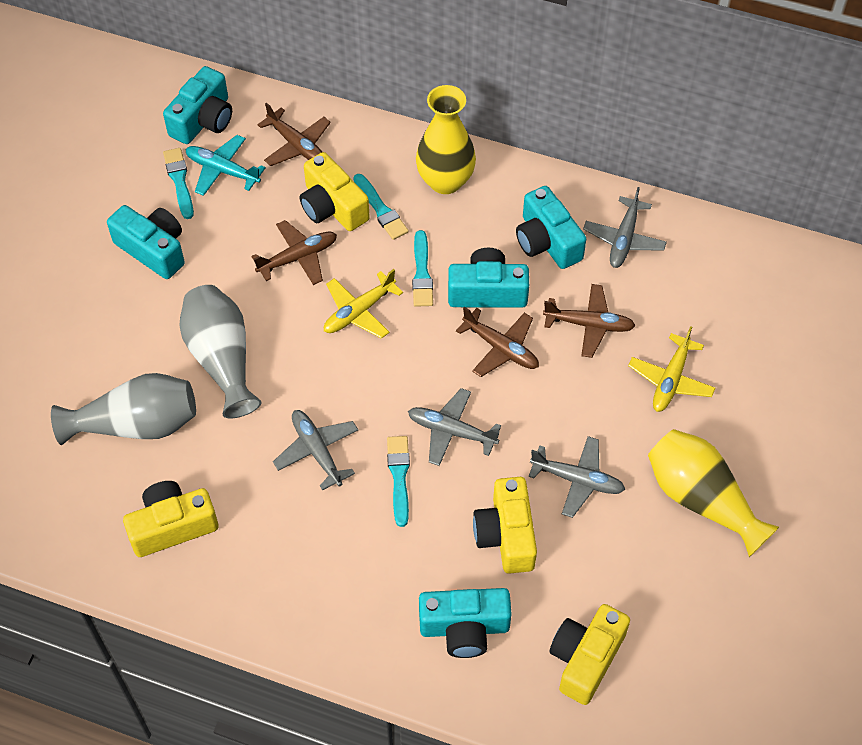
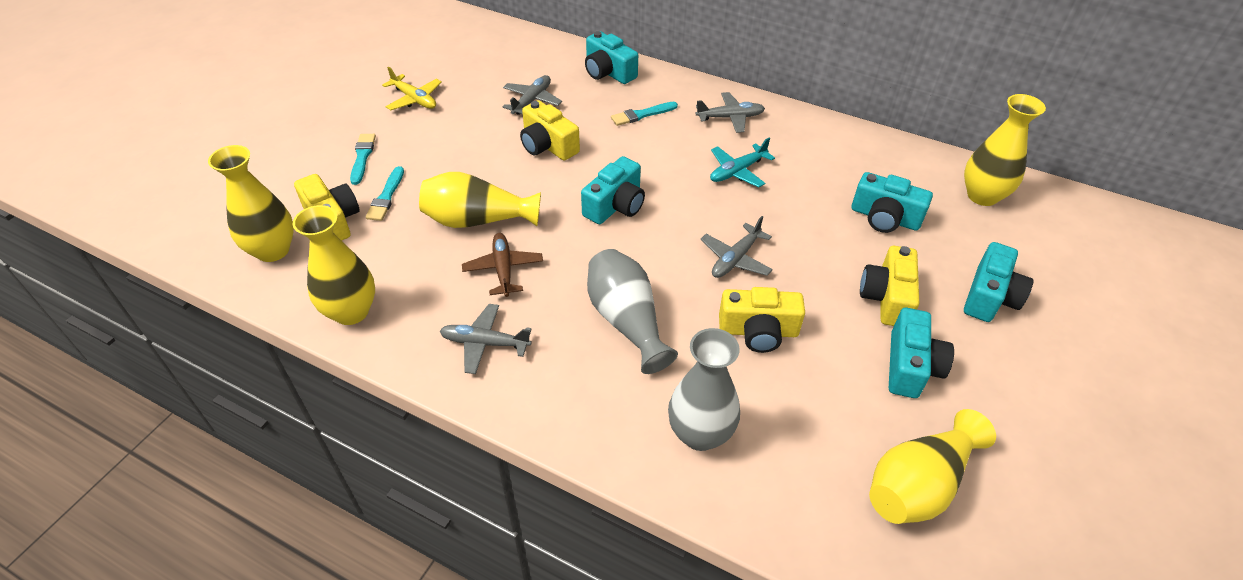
brown plane: 4 -> 1
turquoise brush: 4 -> 3
yellow plane: 2 -> 1
yellow vase: 2 -> 5

